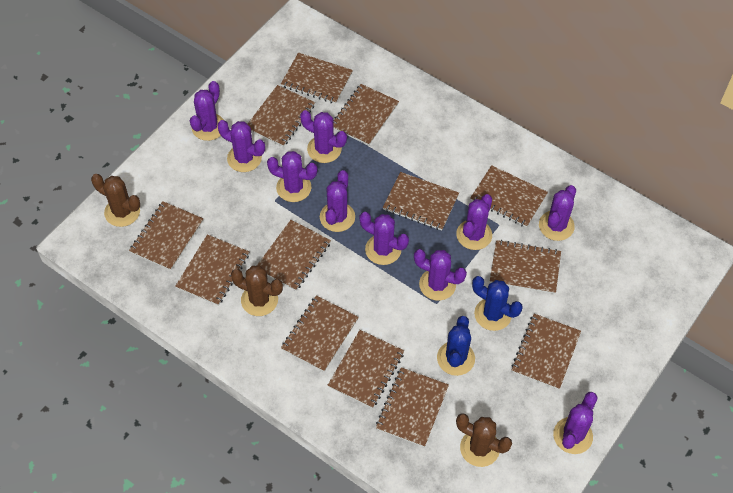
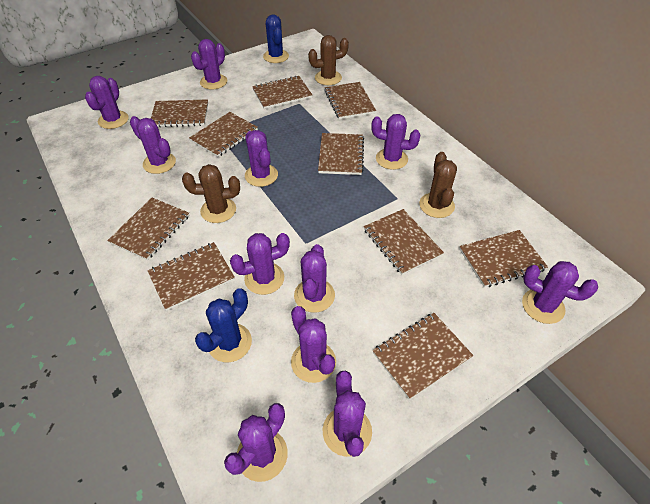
brown notebook: 13 -> 10
purple cactus: 10 -> 11

